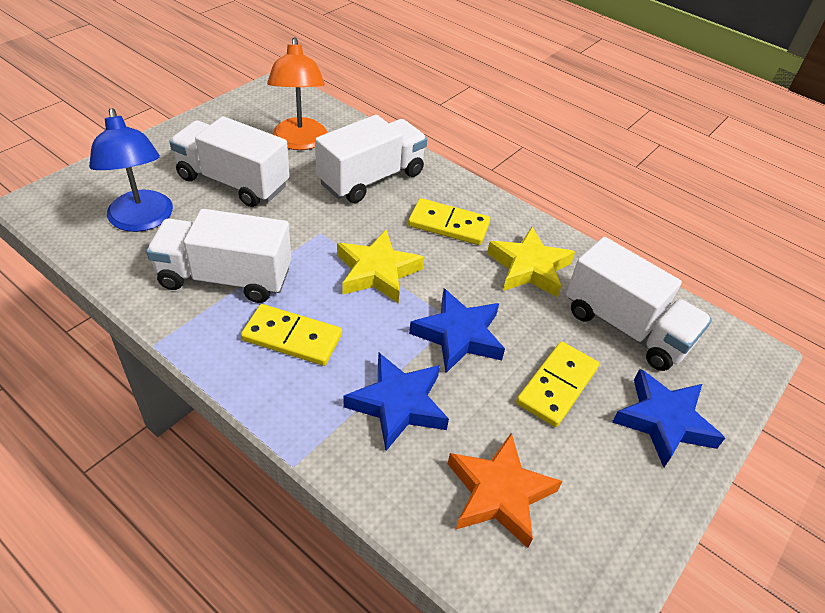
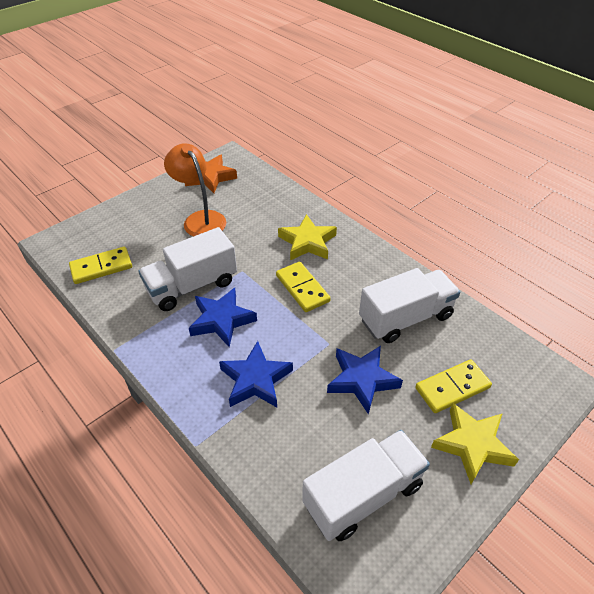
blue lamp: 1 -> 0
white truck: 4 -> 3

